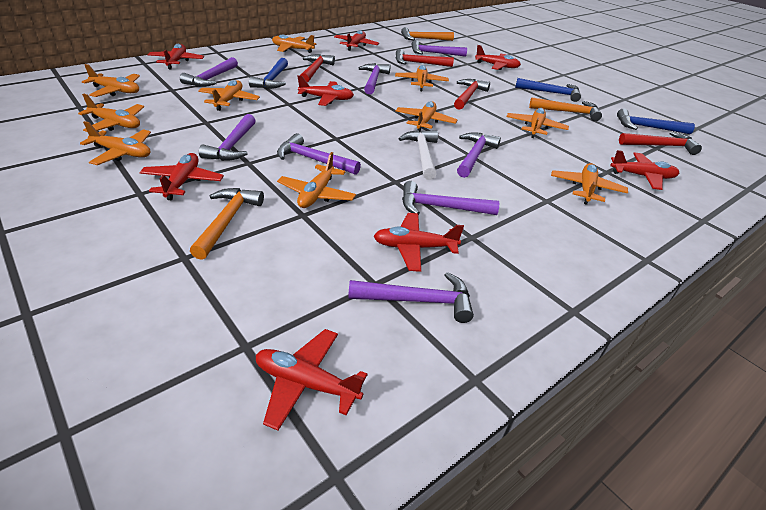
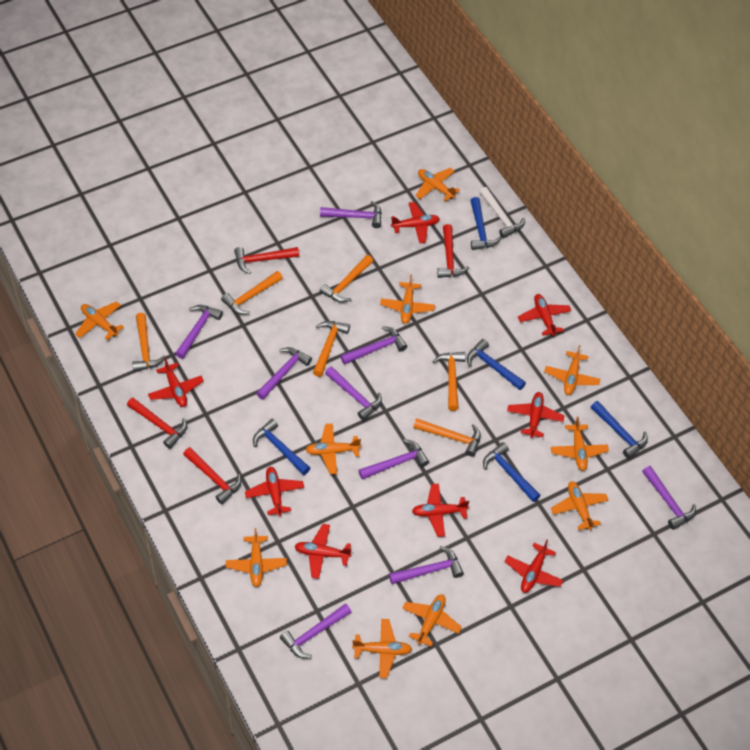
blue hammer: 3 -> 5
orange hammer: 3 -> 6
purple hammer: 8 -> 9

